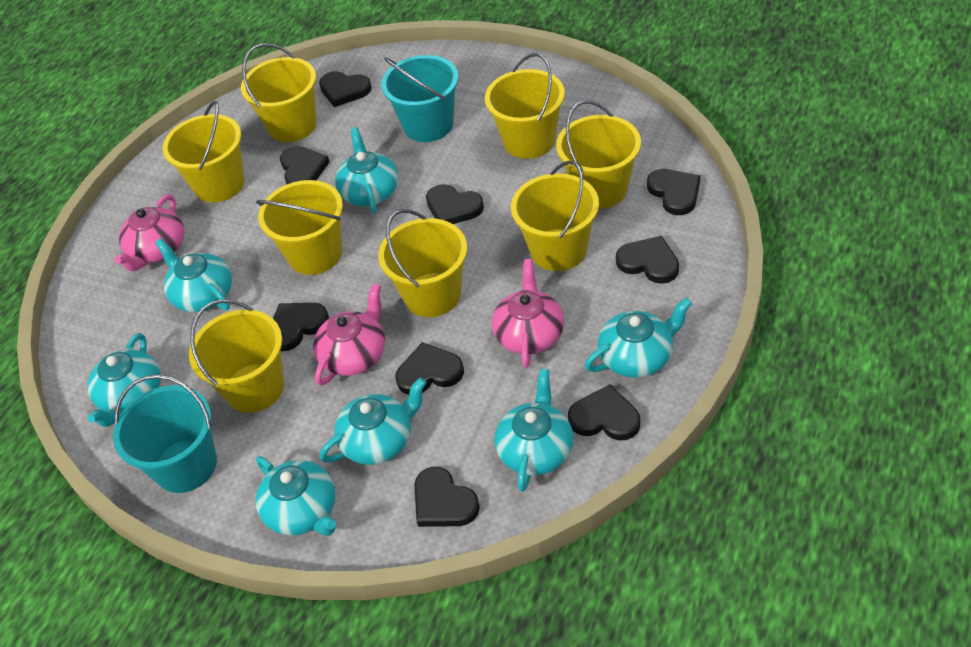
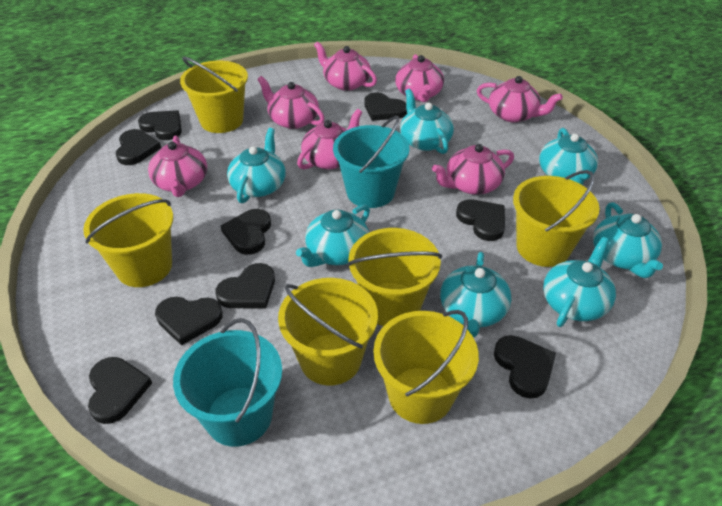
pink teapot: 3 -> 7
yellow bucket: 8 -> 6

